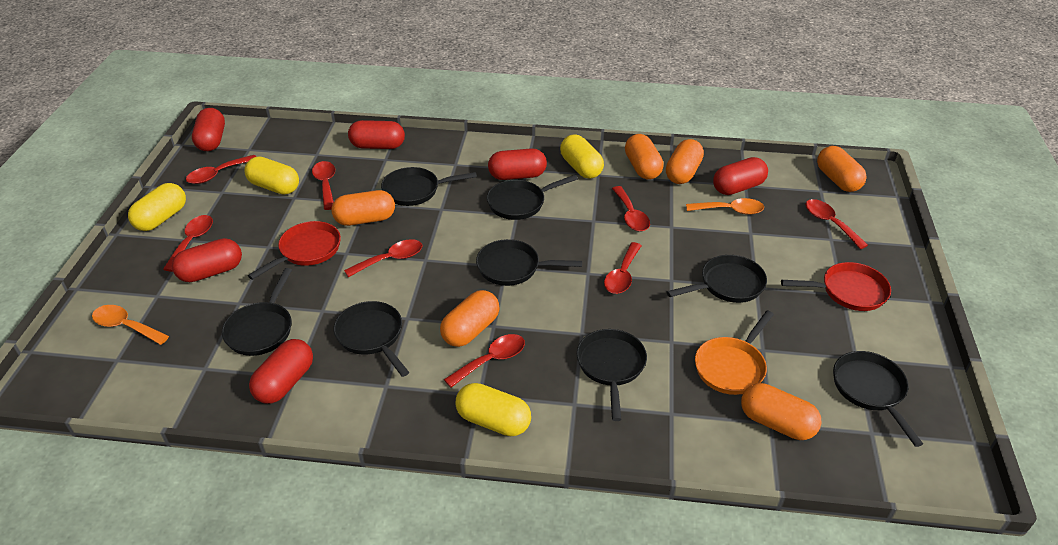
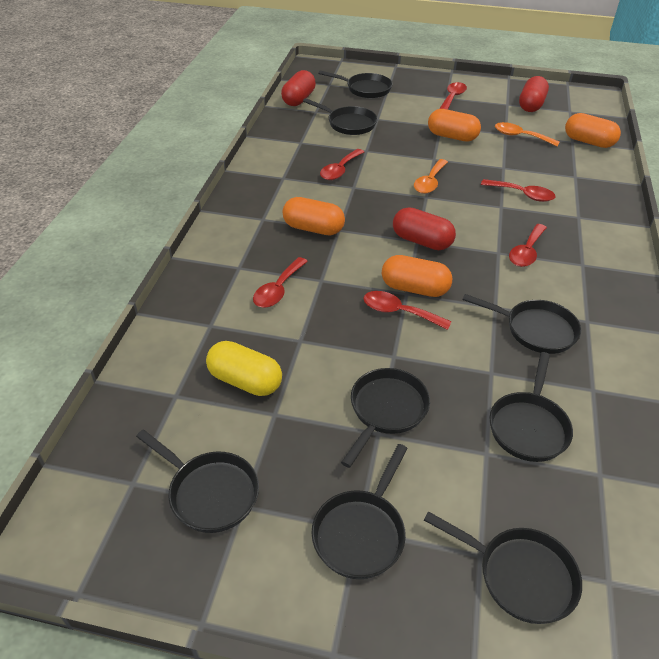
orange capsule: 6 -> 4
orange pan: 1 -> 0
red capsule: 6 -> 3
red pan: 2 -> 0
red spoon: 8 -> 6
yellow capsule: 4 -> 1

